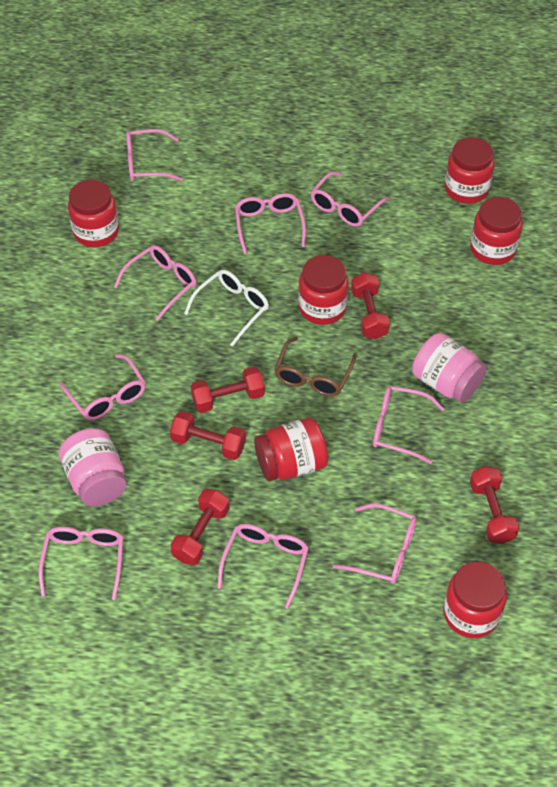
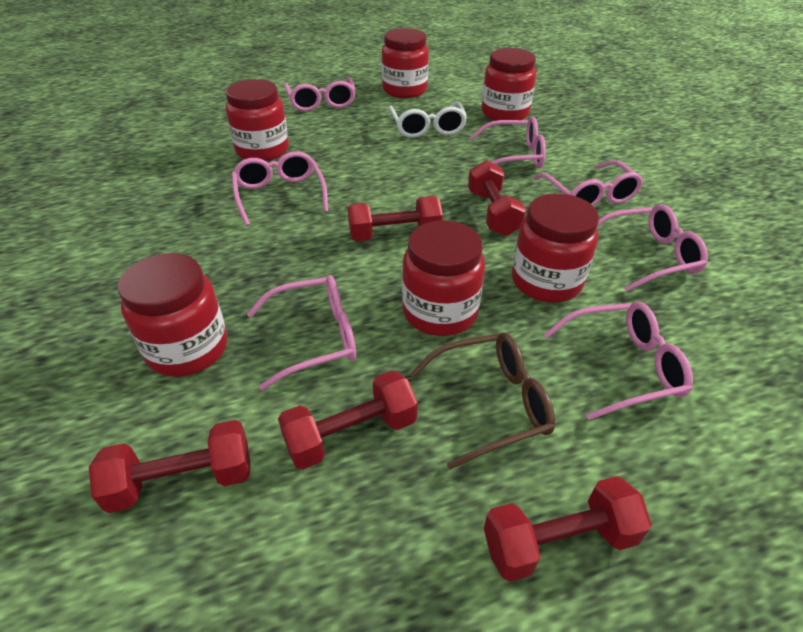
pink glasses: 9 -> 7
pink jar: 2 -> 0

